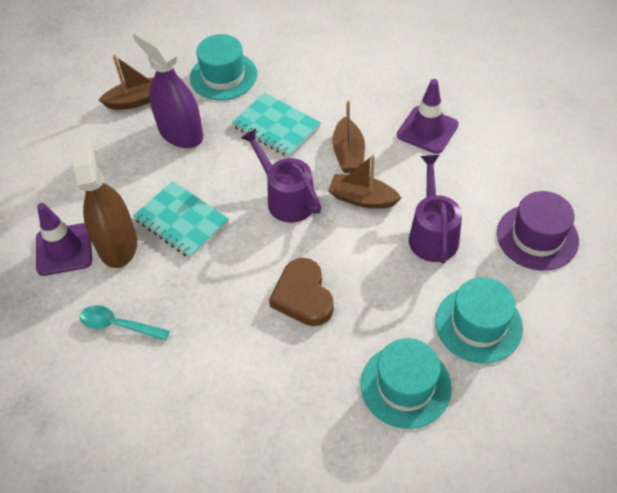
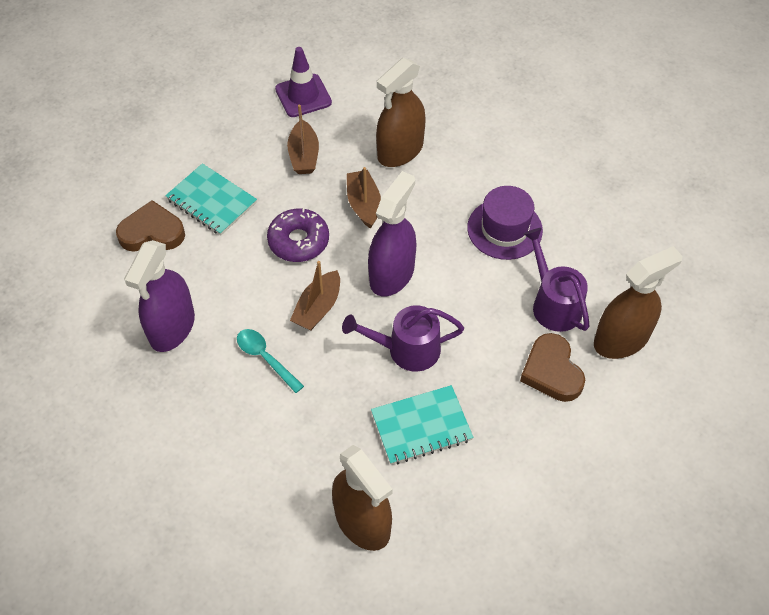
brown heart: 1 -> 2
brown spray bottle: 1 -> 3
purple donut: 0 -> 1
purple spray bottle: 1 -> 2
purple traffic cone: 2 -> 1
turquoise hat: 3 -> 0

